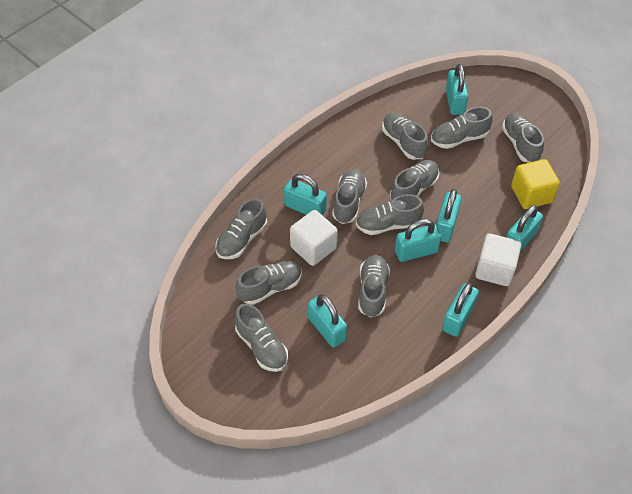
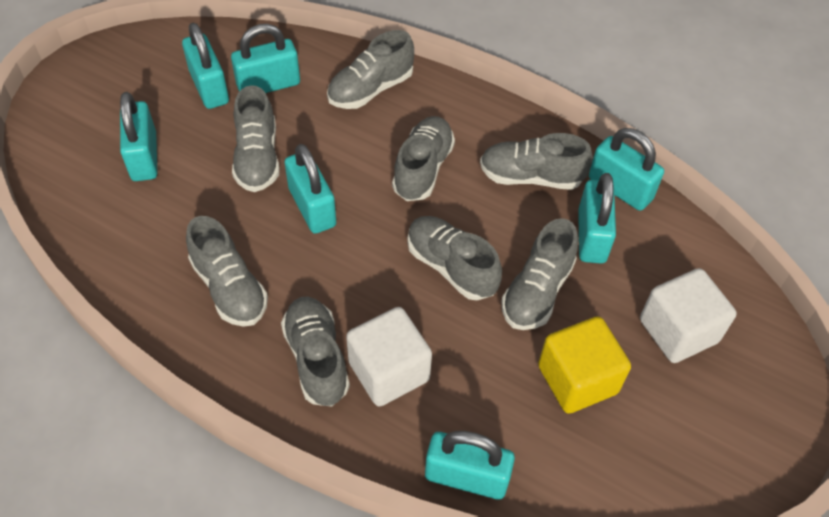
grey shoe: 10 -> 8

